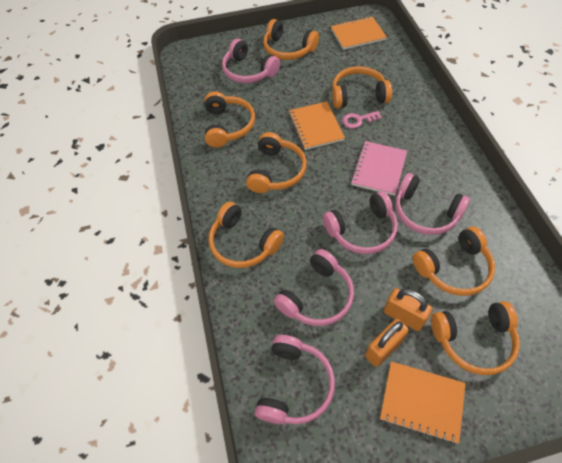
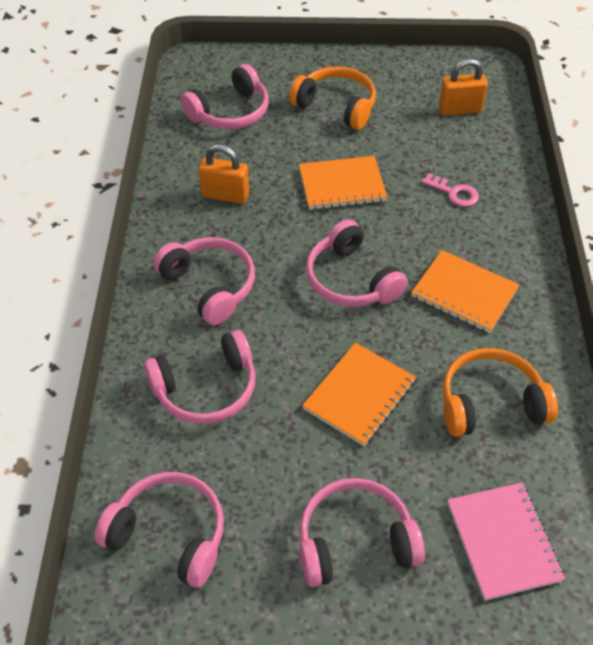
orange headphones: 7 -> 2
pink headphones: 5 -> 6

